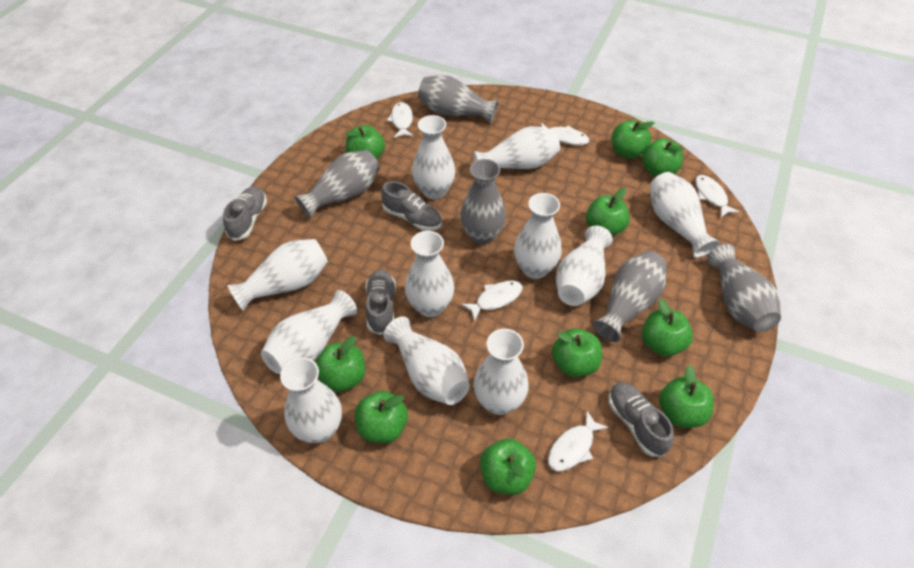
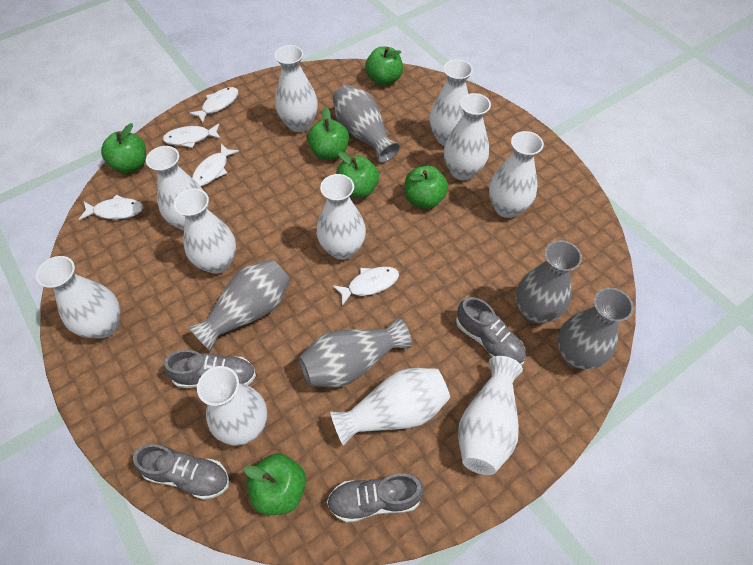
green apple: 10 -> 6

